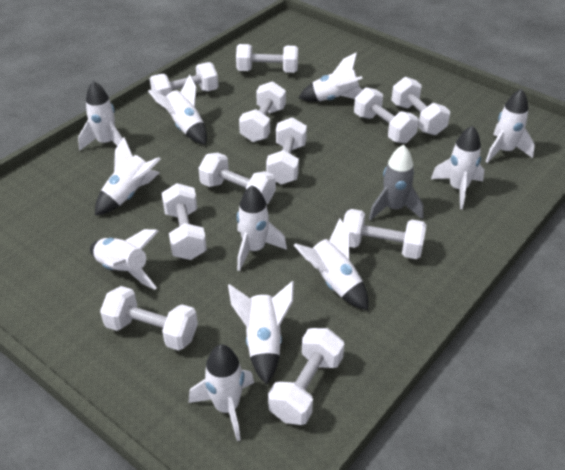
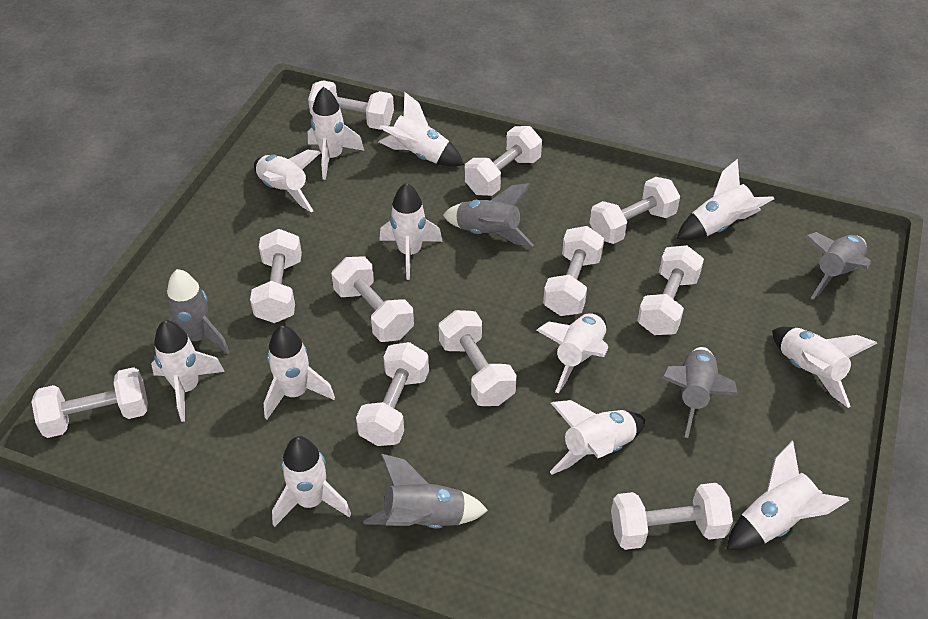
grey rocket: 1 -> 5
white rocket: 11 -> 12

